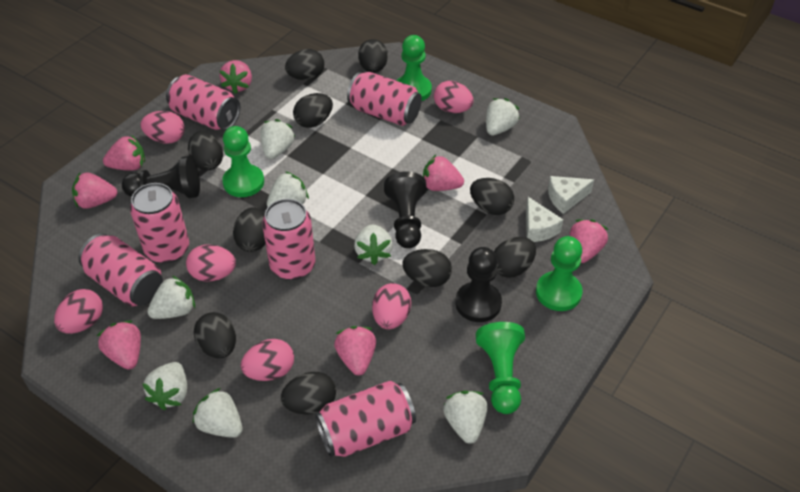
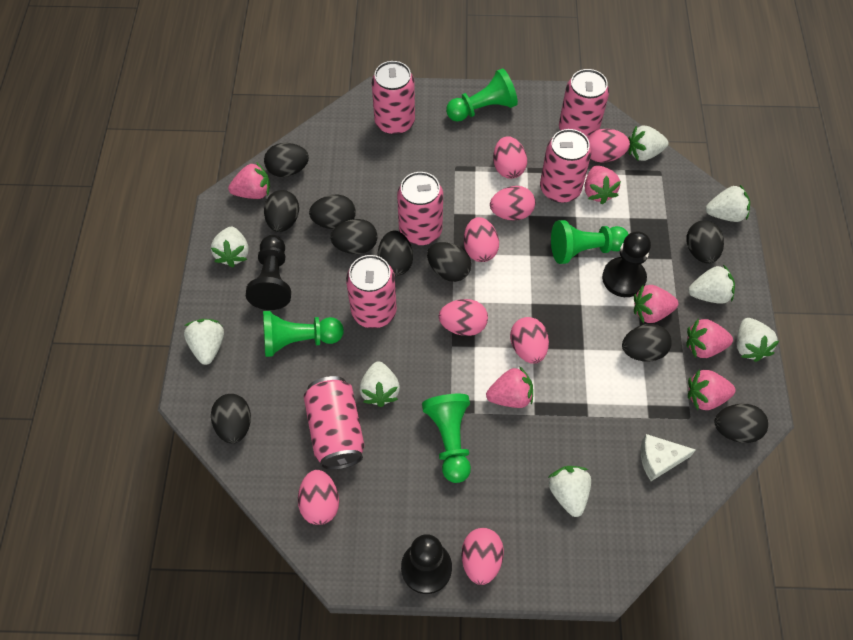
pink egg: 6 -> 8
pink strawberry: 7 -> 6
white cheese: 2 -> 1

